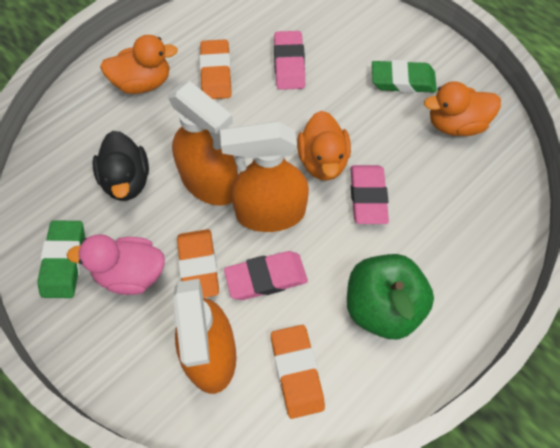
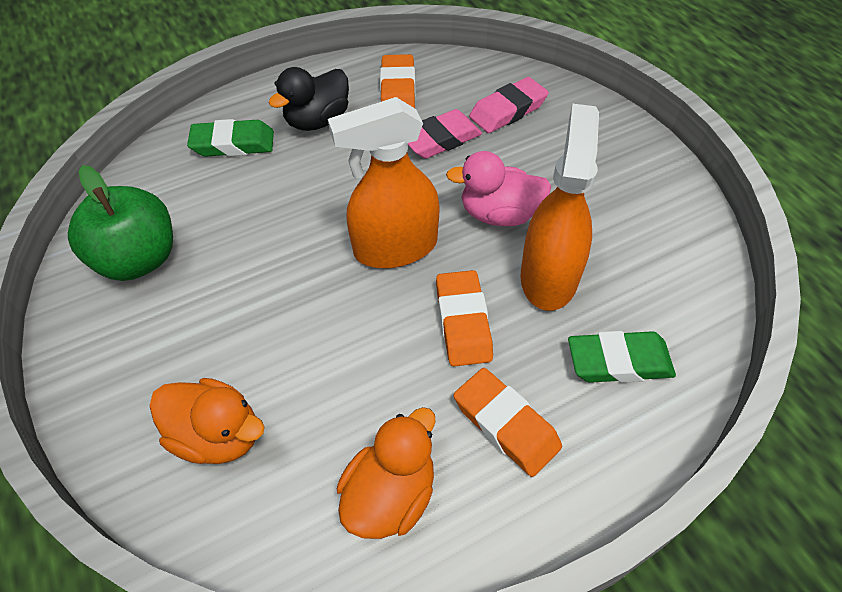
orange duck: 3 -> 2
orange spray bottle: 3 -> 2
pink eraser: 3 -> 2

